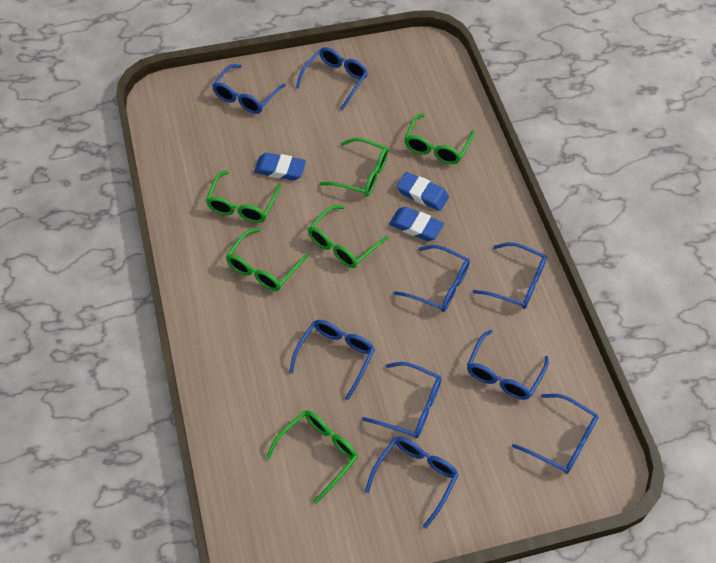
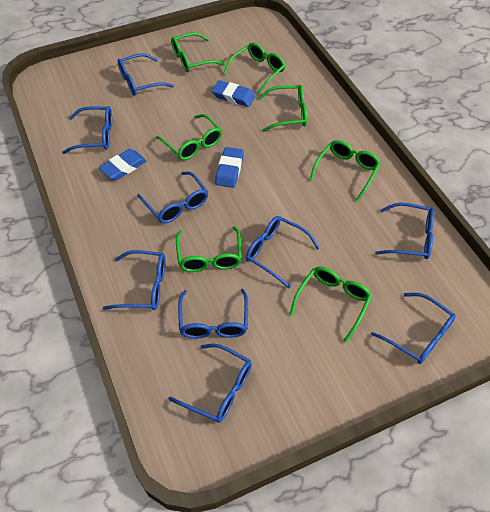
green glasses: 6 -> 7

